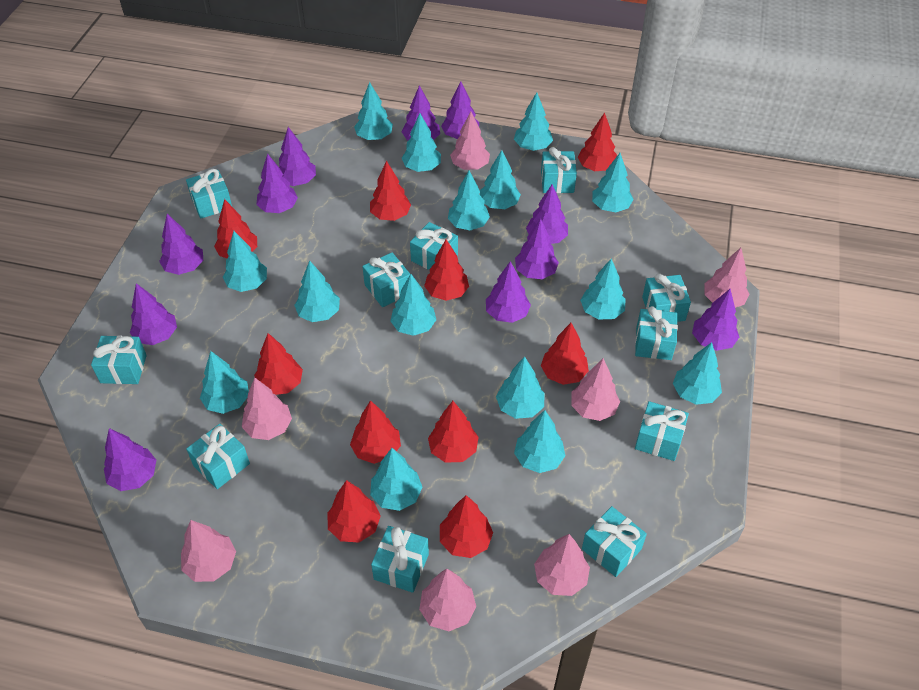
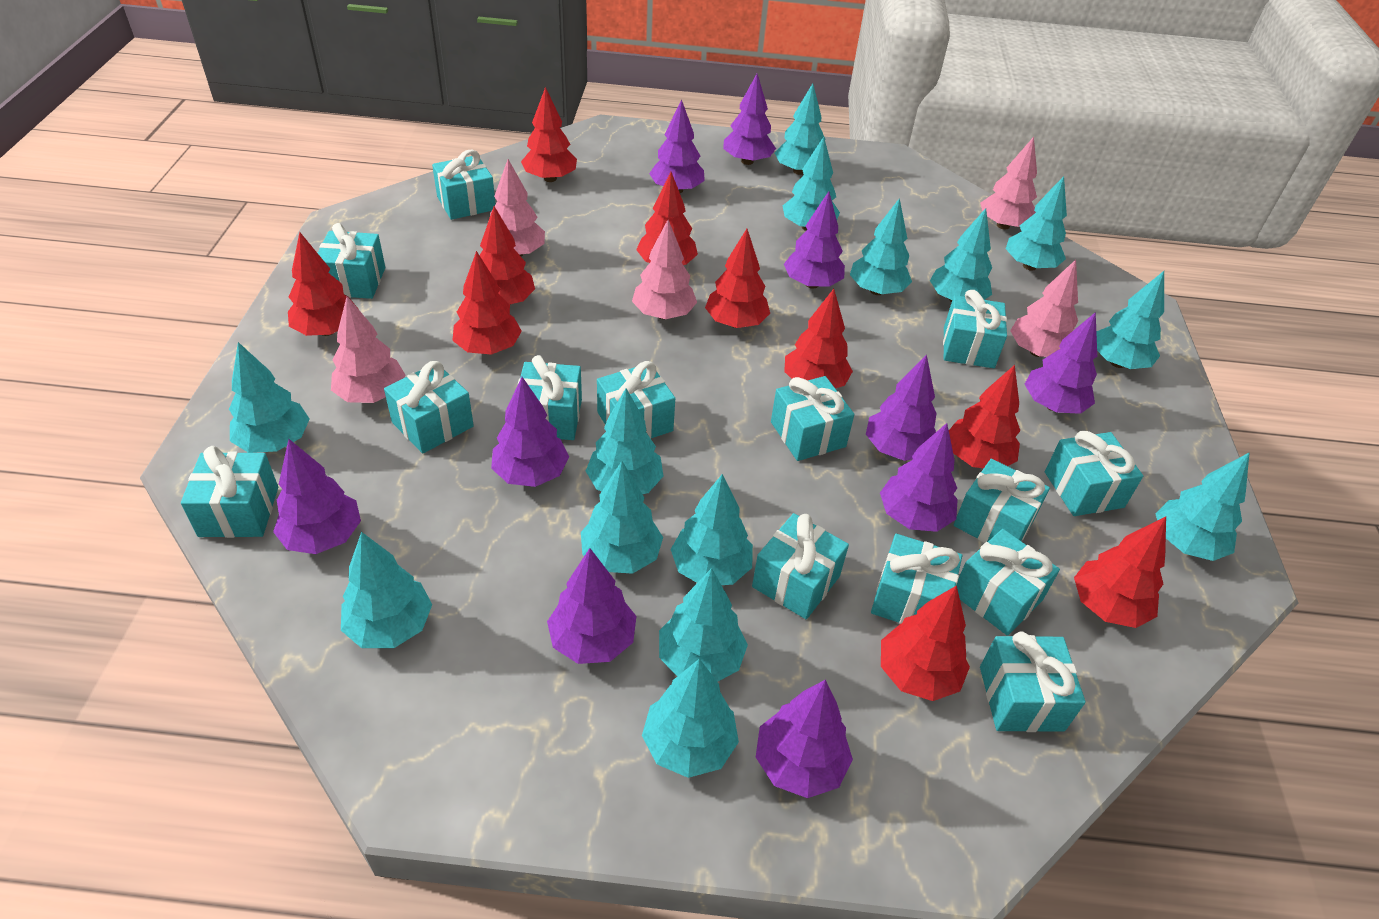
pink tree: 7 -> 5
purple tree: 11 -> 10
turquoise gift: 11 -> 14
turquoise tree: 15 -> 14

